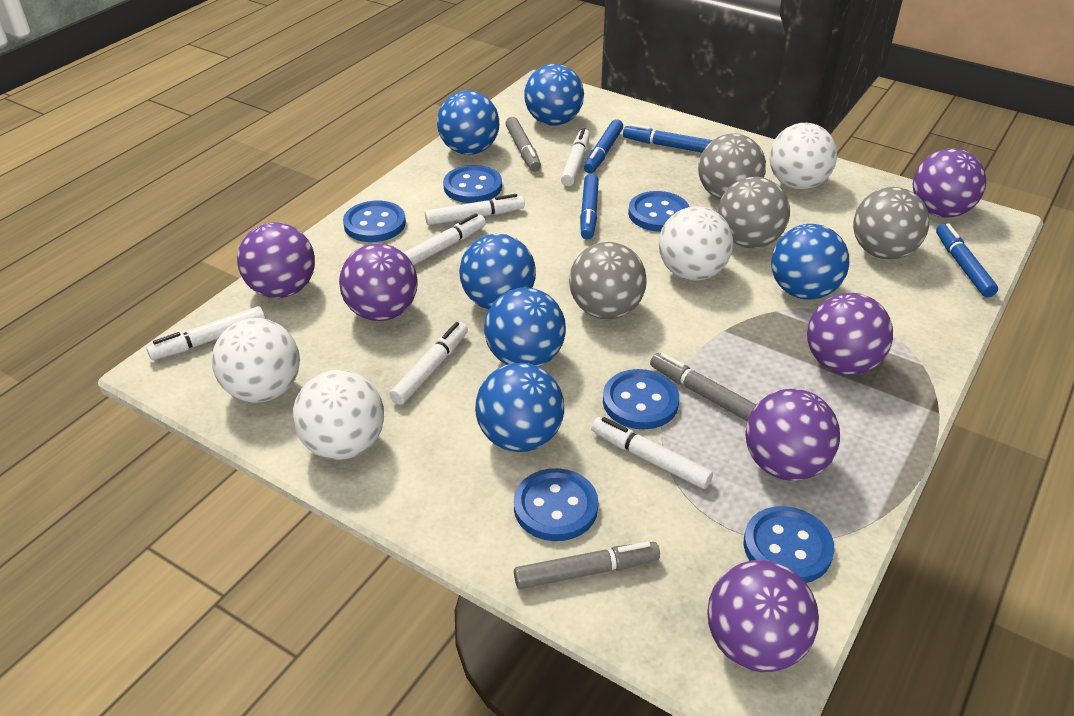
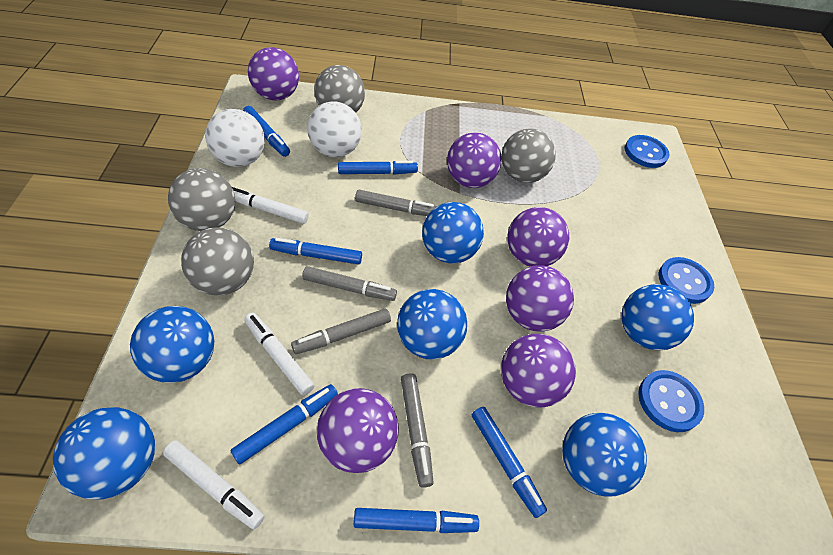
blue button: 6 -> 3
blue marker: 4 -> 6
grey marker: 3 -> 4
white ball: 4 -> 2
white marker: 6 -> 3

